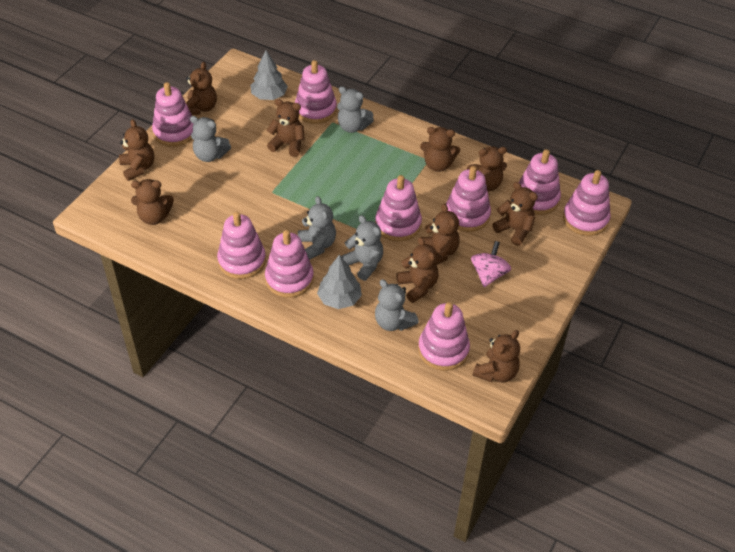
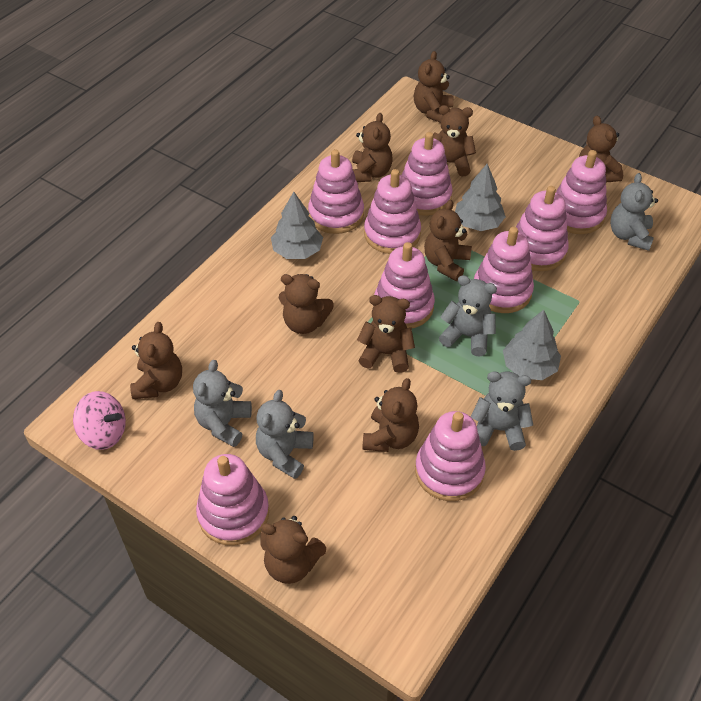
grey tree: 2 -> 3

